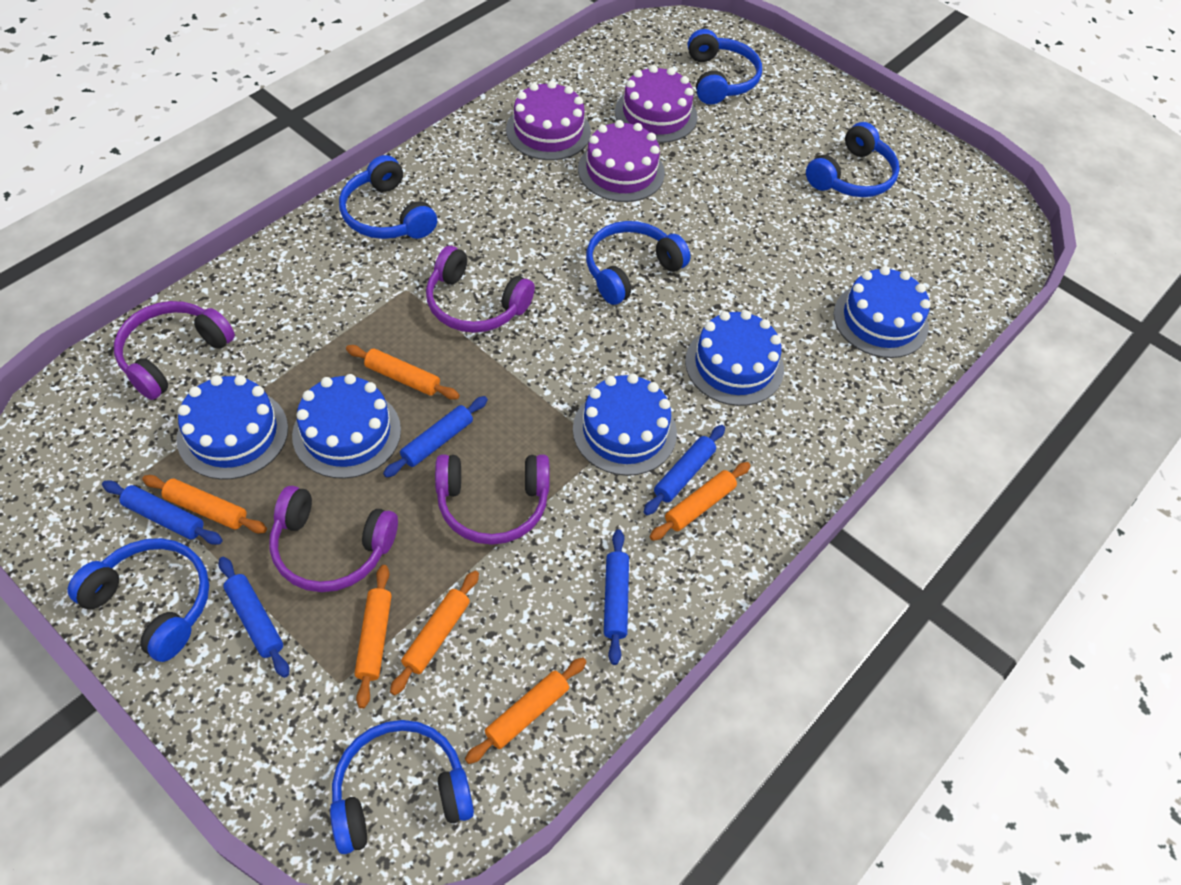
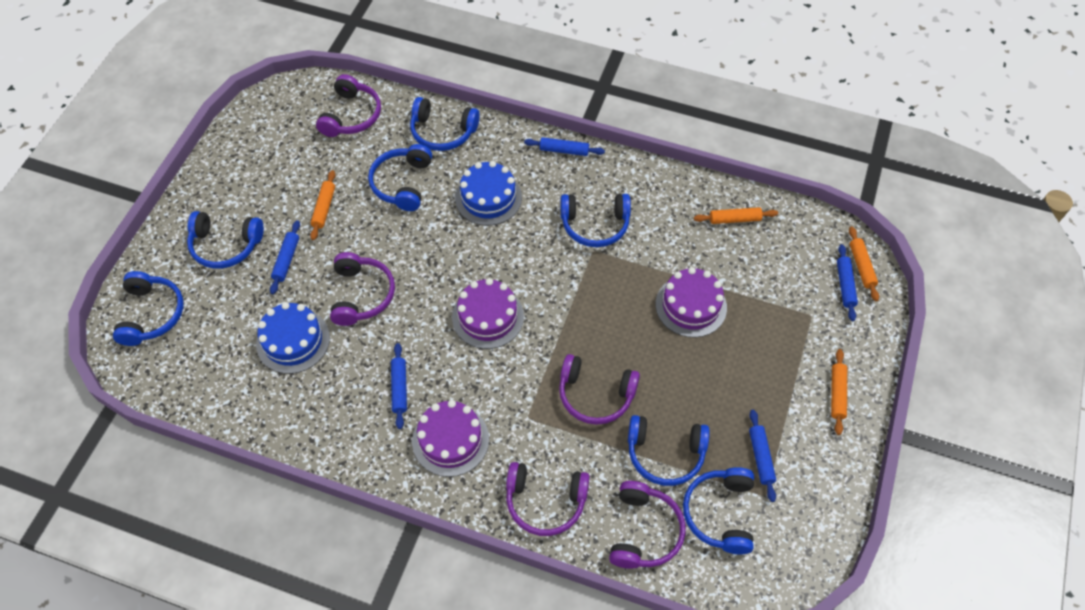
blue cake: 5 -> 2
blue headphones: 6 -> 7
orange rolling pin: 6 -> 4
purple headphones: 4 -> 5

